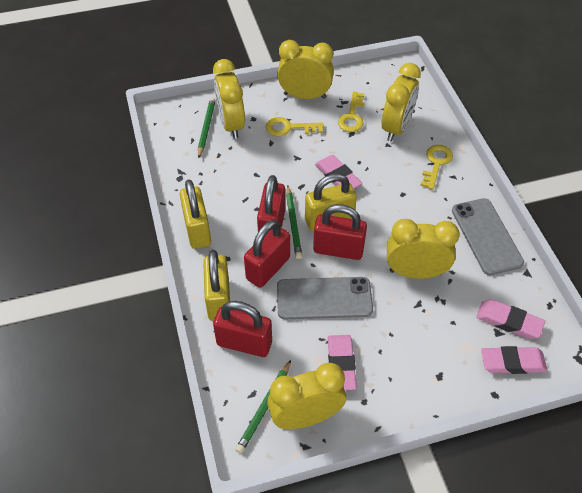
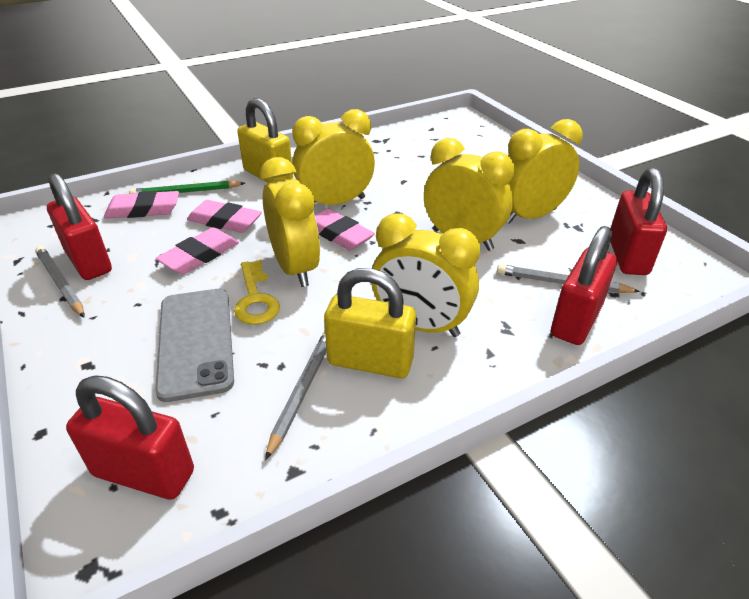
green pencil: 3 -> 1
grey pencil: 0 -> 3
grey phone: 2 -> 1
yellow key: 3 -> 1
yellow padlock: 3 -> 2

